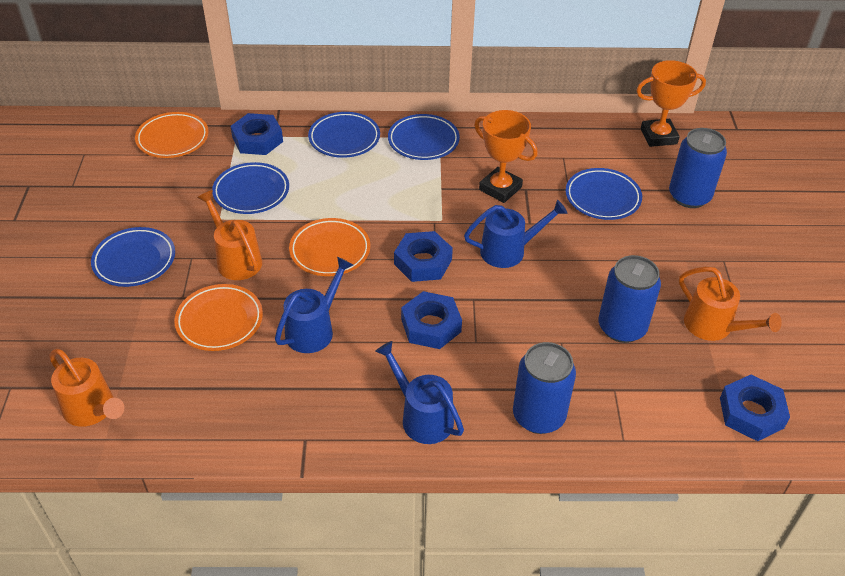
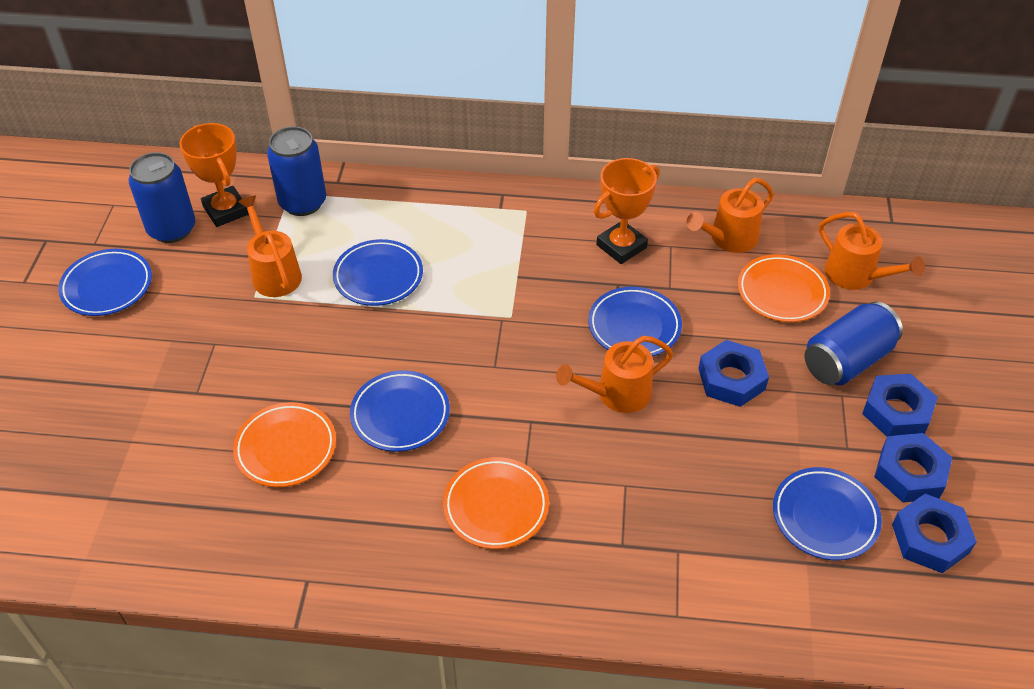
blue watering can: 3 -> 0
orange watering can: 3 -> 4

